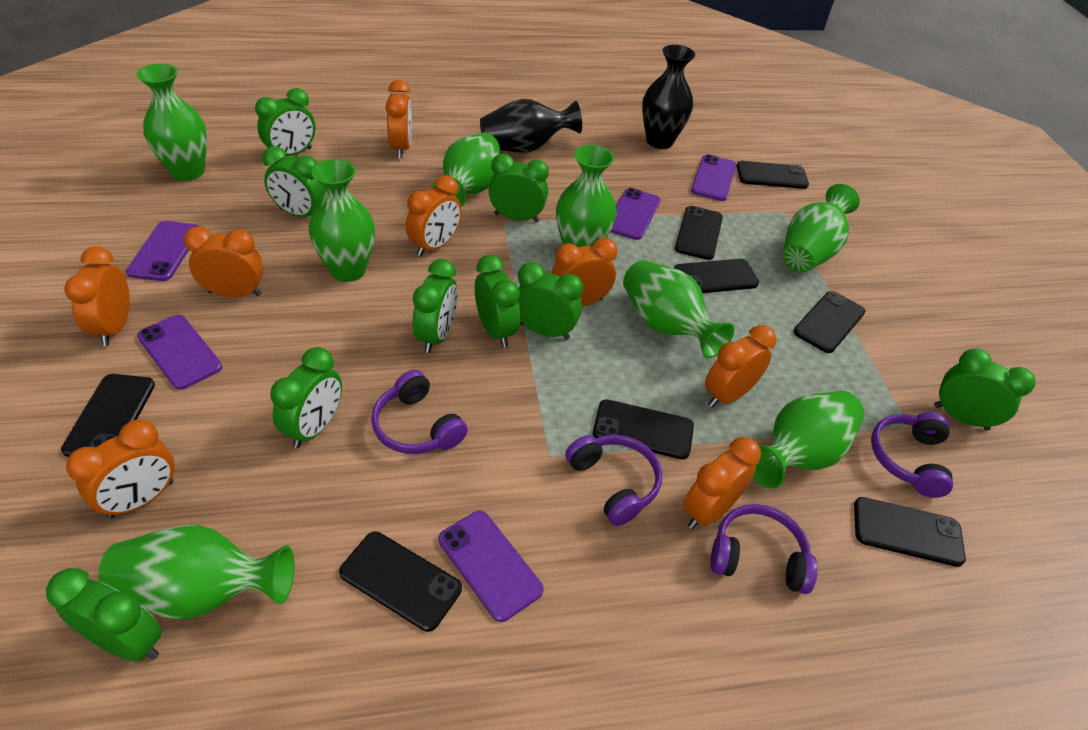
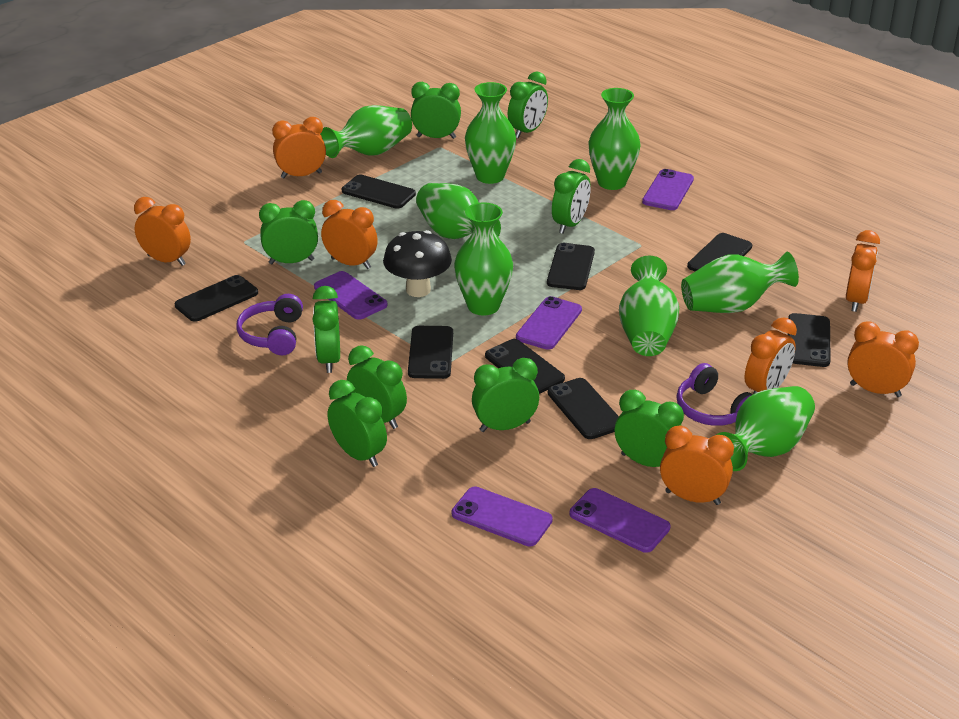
black mushroom: 0 -> 1
black vase: 2 -> 0
orange clock: 8 -> 7
purple headphones: 4 -> 2

